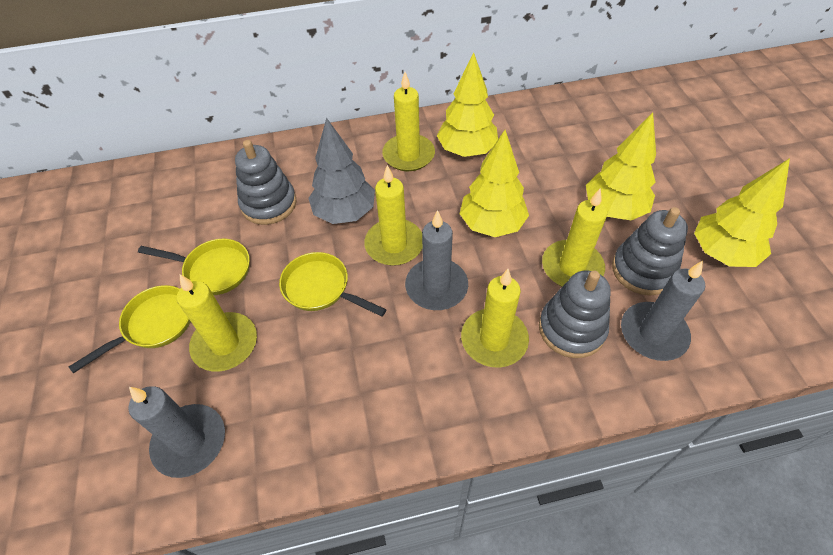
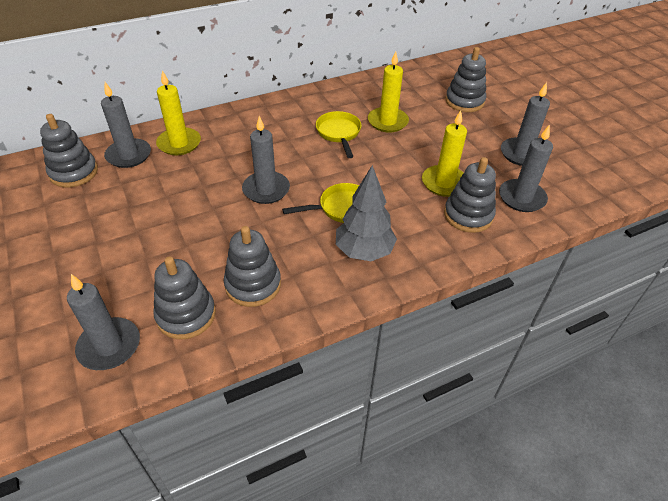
grey candle: 3 -> 5
grey stacking toy: 3 -> 5
yellow candle: 5 -> 3
yellow pan: 3 -> 2
yellow tree: 4 -> 0

